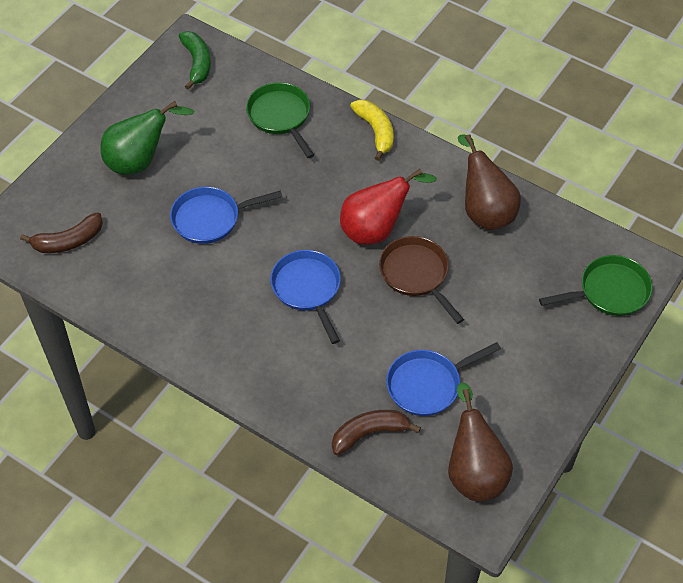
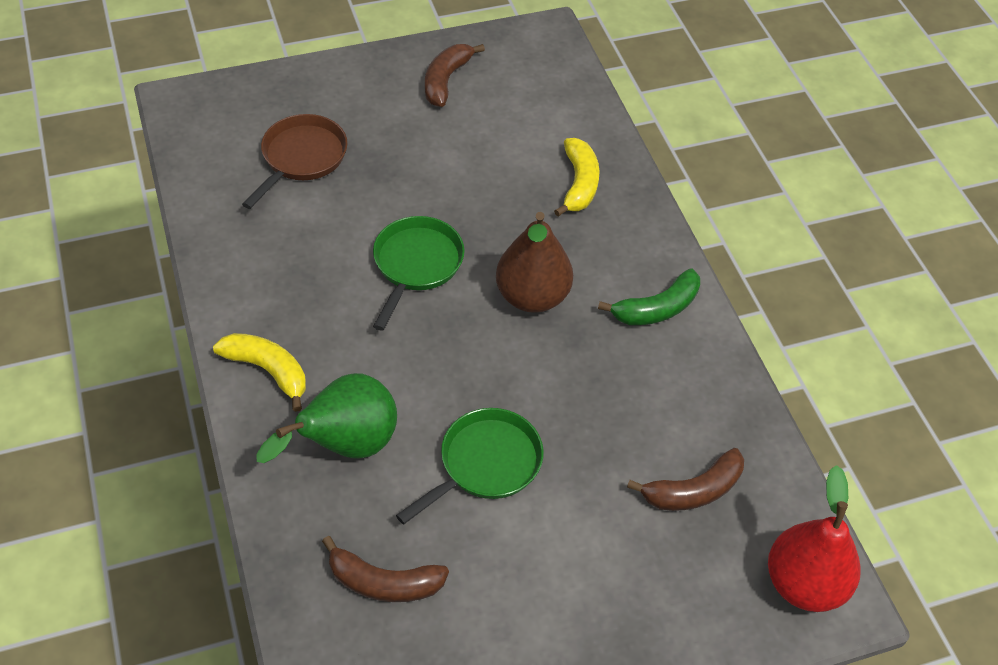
blue pan: 3 -> 0
brown banana: 2 -> 3
brown pear: 2 -> 1
yellow banana: 1 -> 2

